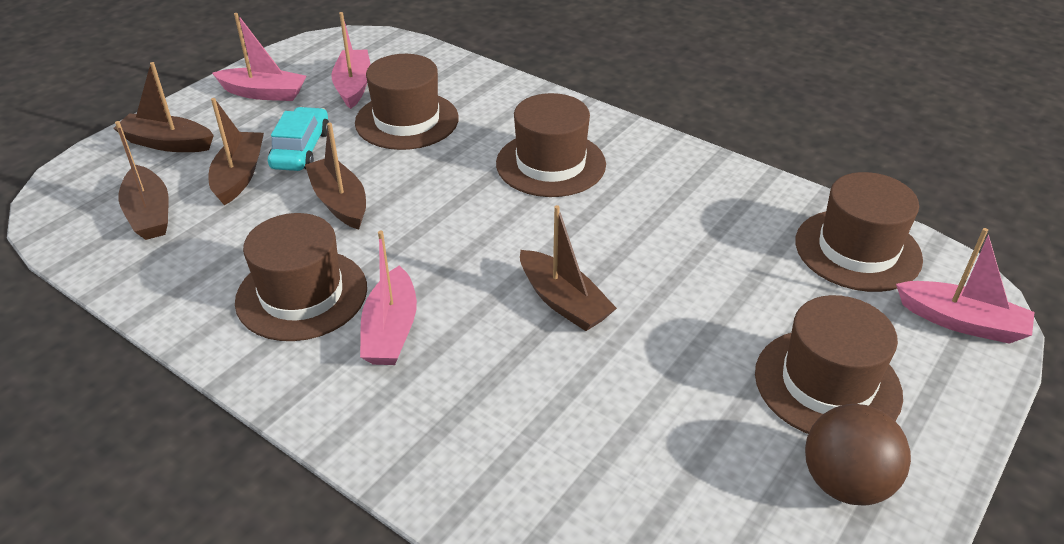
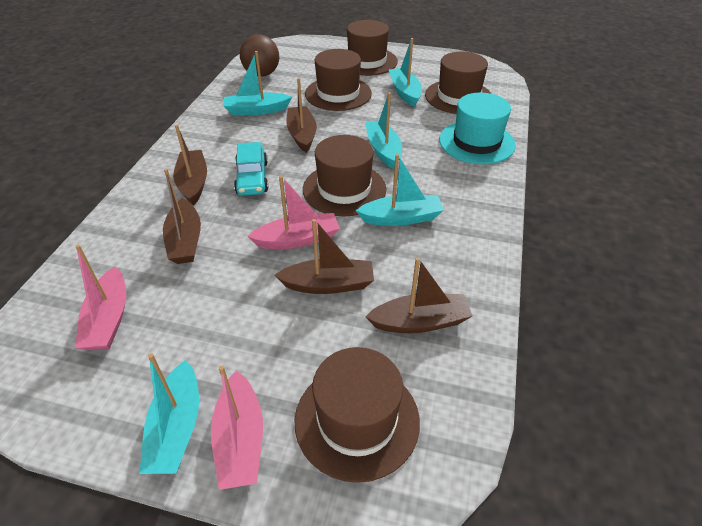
pink boat: 4 -> 3
turquoise boat: 0 -> 5
turquoise hat: 0 -> 1

